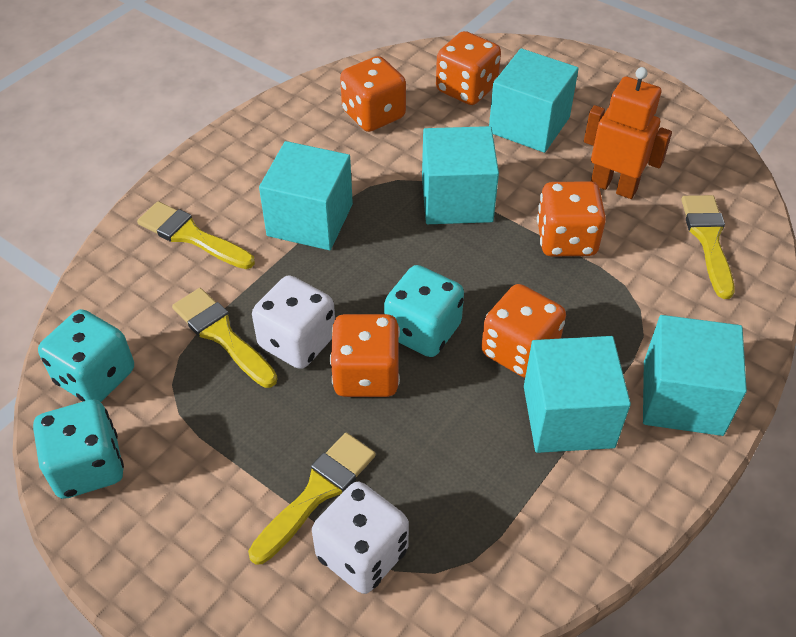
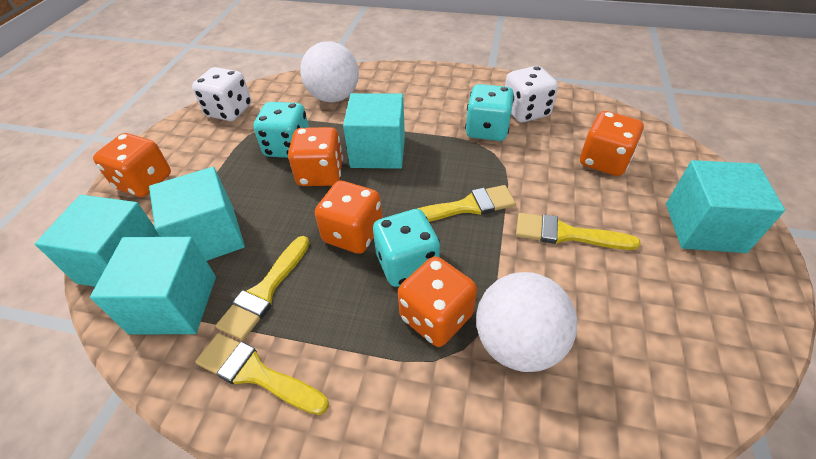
orange robot: 1 -> 0
white ball: 0 -> 2

